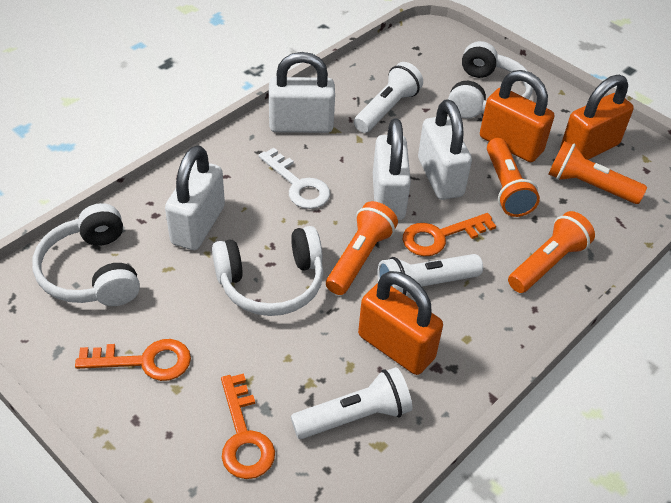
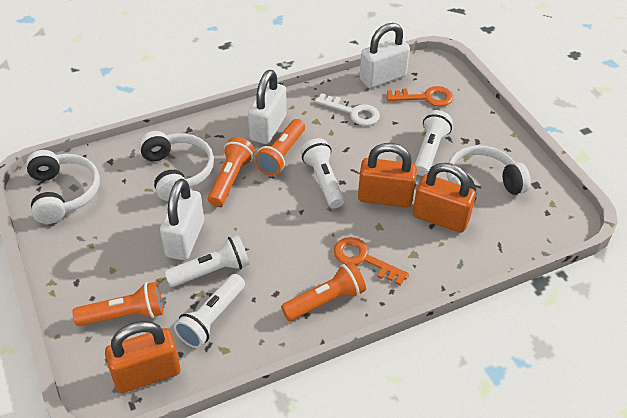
orange key: 3 -> 2
white flashlight: 3 -> 4
white padlock: 4 -> 3

